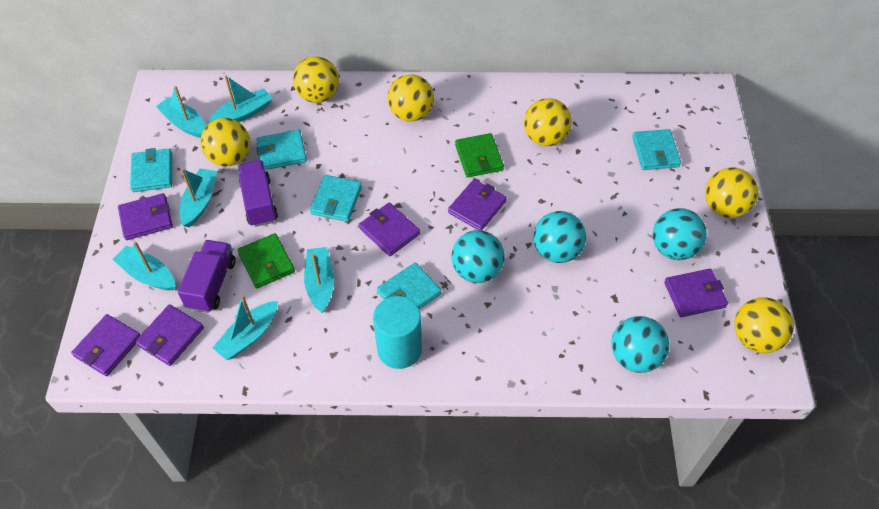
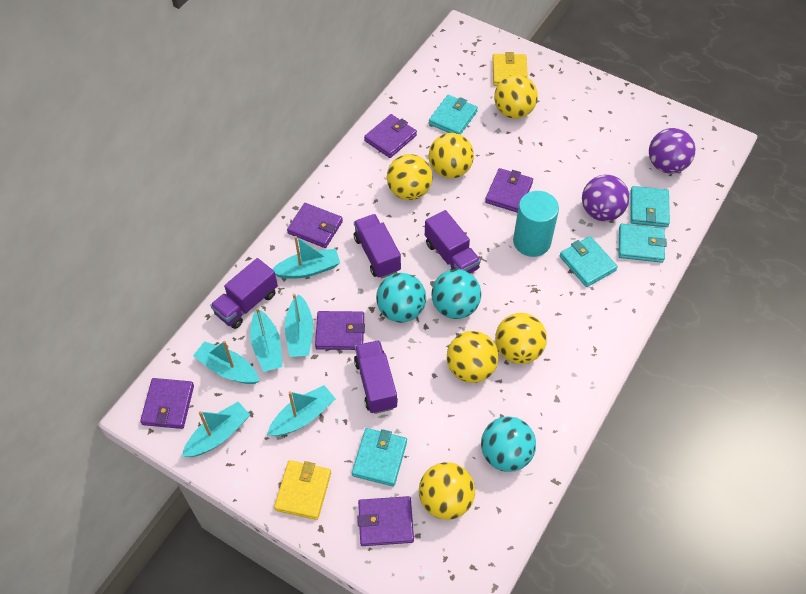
green wallet: 2 -> 0
purple ball: 0 -> 2
purple truck: 2 -> 4
turquoise ball: 4 -> 3
yellow wallet: 0 -> 2

